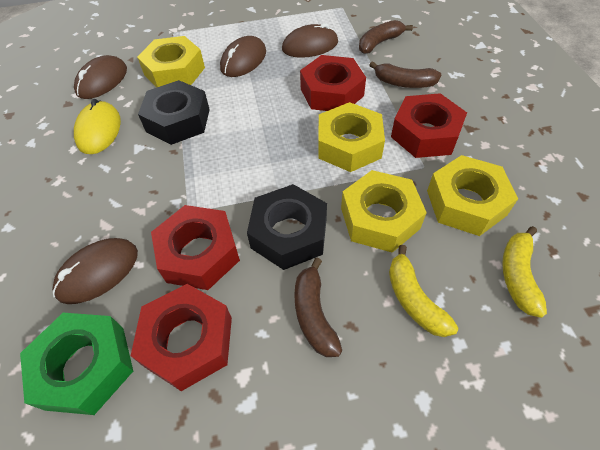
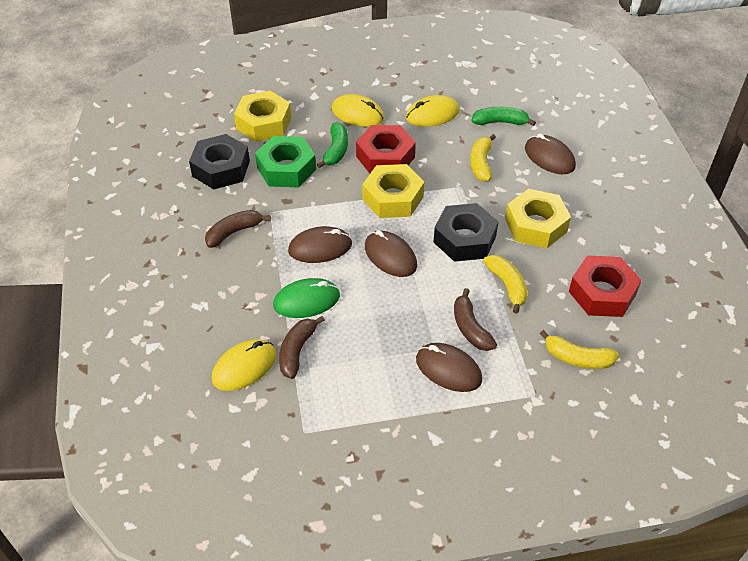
green banana: 0 -> 2
green mouse: 0 -> 1
red nut: 4 -> 2
yellow banana: 2 -> 3
yellow mouse: 1 -> 3
yellow nut: 4 -> 3

